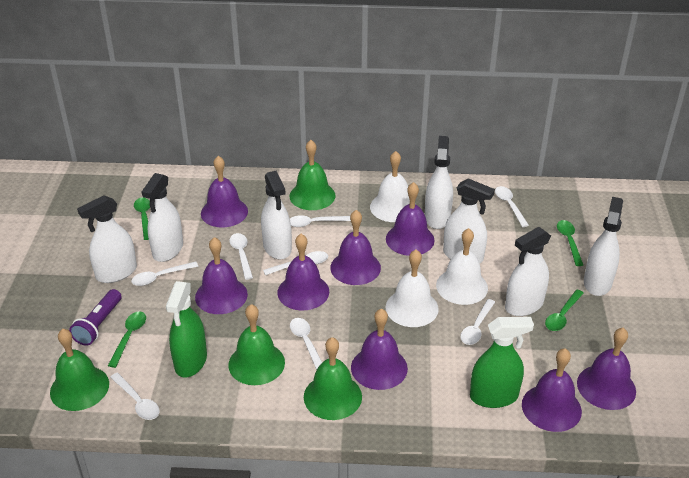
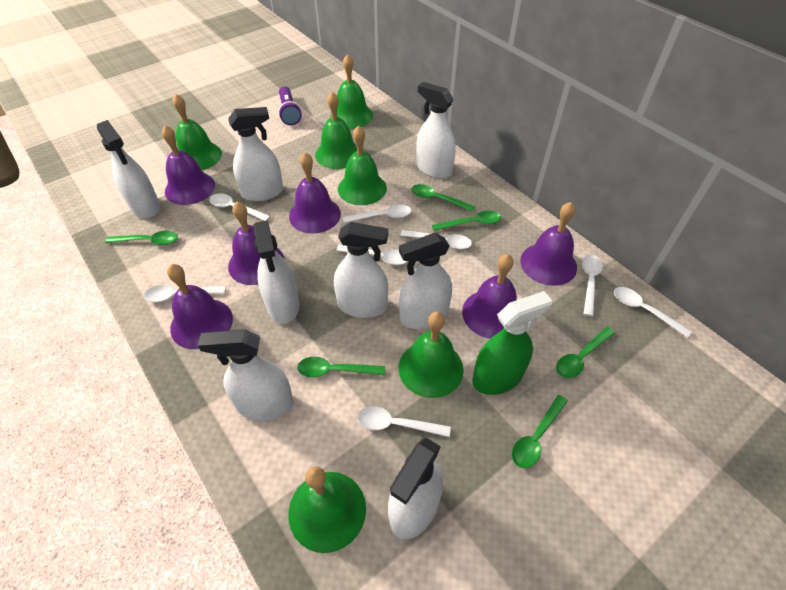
green bell: 4 -> 6
green spoon: 4 -> 6
green spray bottle: 2 -> 1
purple bell: 8 -> 6
white bell: 3 -> 0
white spray bottle: 7 -> 8

